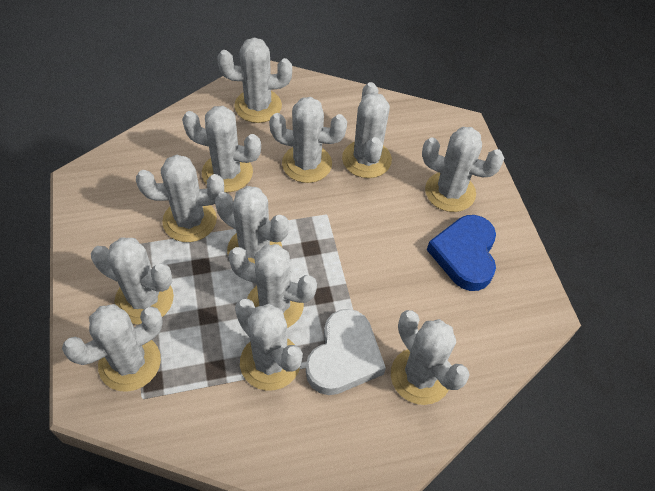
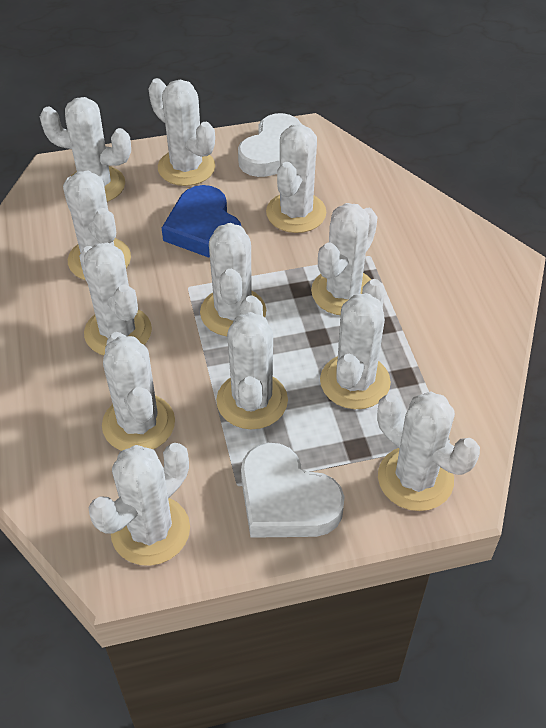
white heart: 1 -> 2

